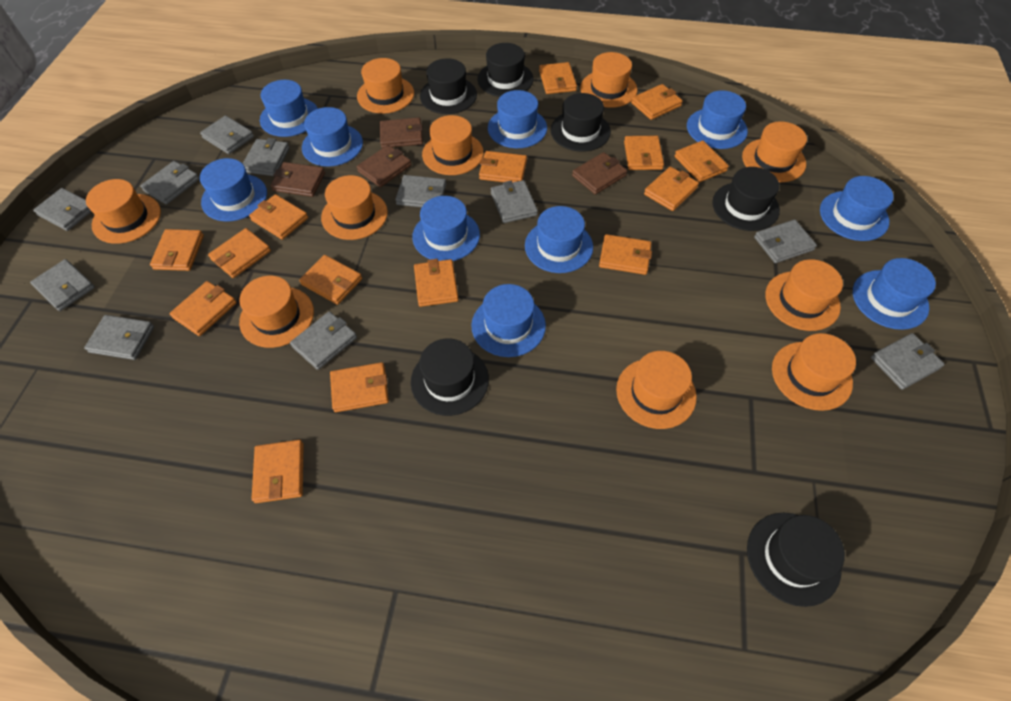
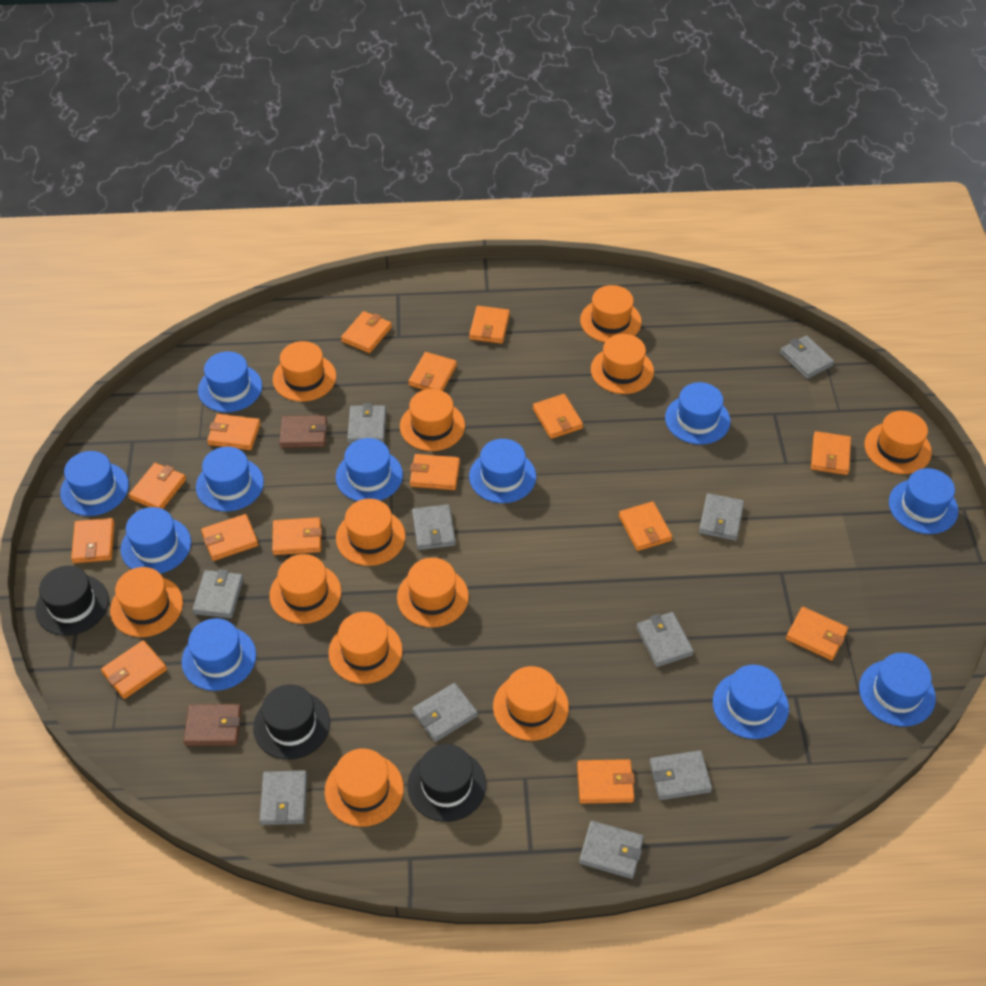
black hat: 6 -> 3
blue hat: 10 -> 11
brown wallet: 4 -> 2
grey wallet: 11 -> 10
orange hat: 10 -> 12

